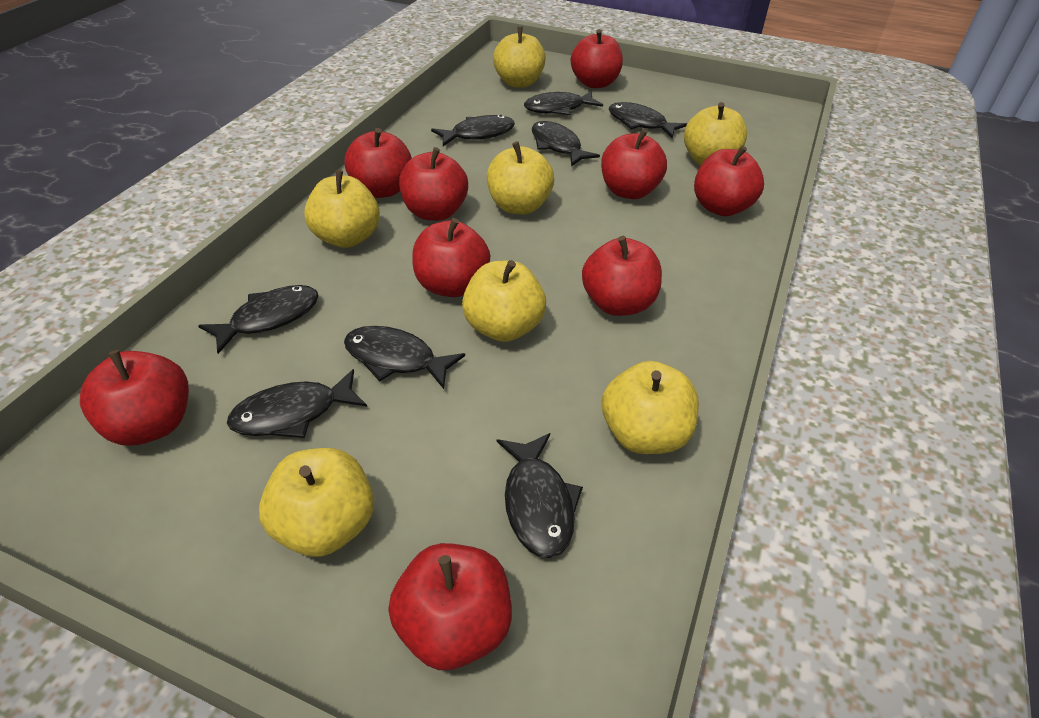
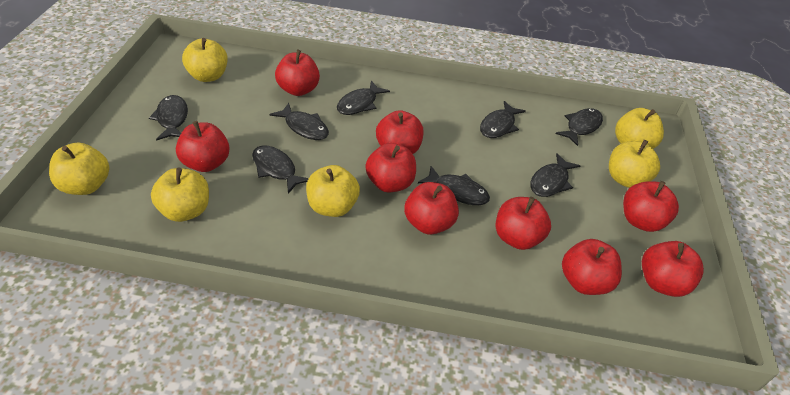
yellow apple: 7 -> 6

